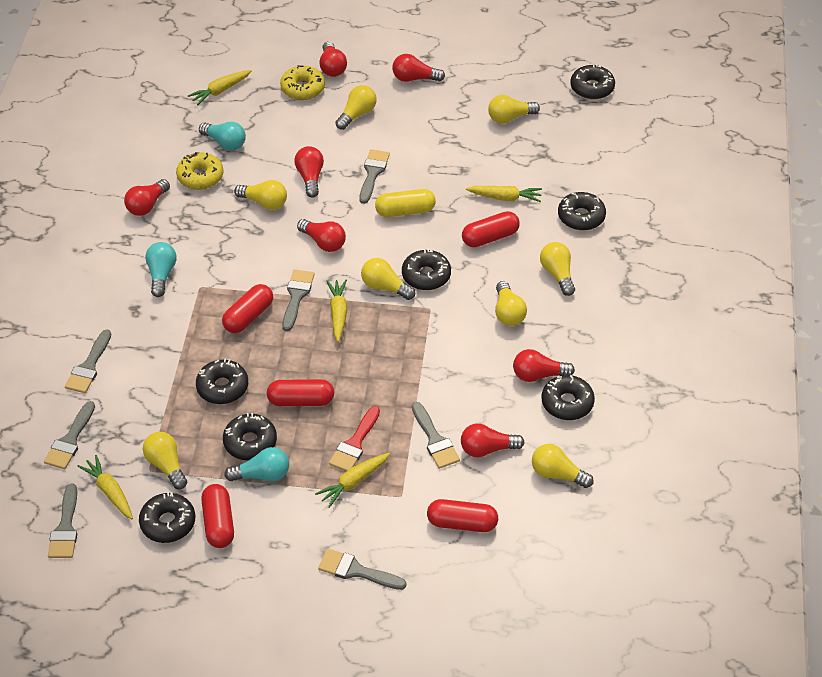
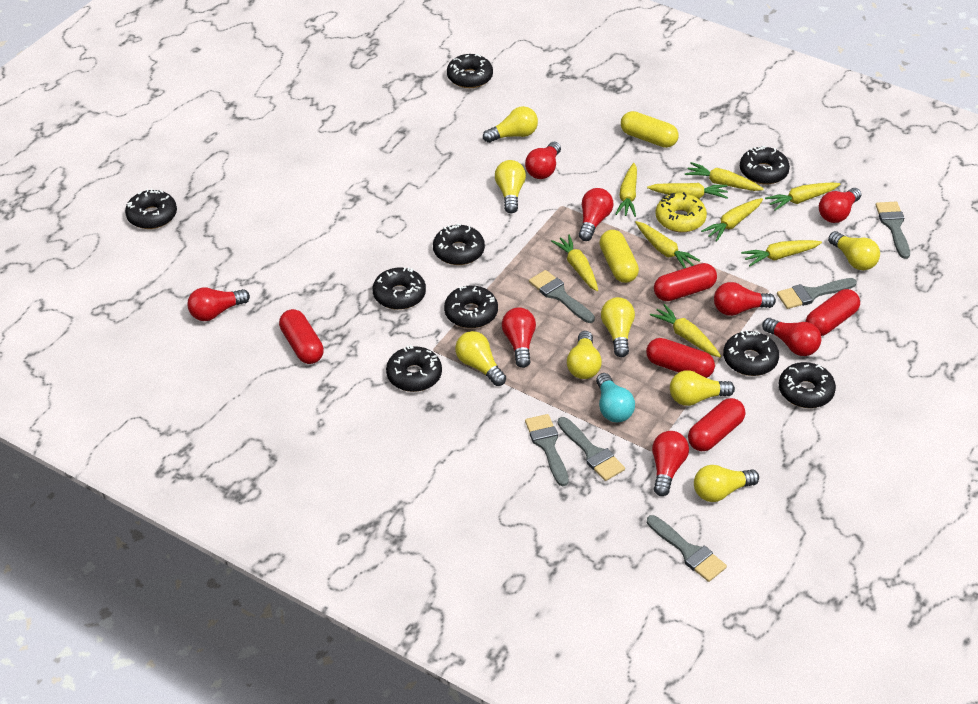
black donut: 7 -> 9
grey brush: 7 -> 6
red brush: 1 -> 0
red light bulb: 7 -> 8
turquoise light bulb: 3 -> 1
yellow capsule: 1 -> 2
yellow carrot: 5 -> 9
yellow donut: 2 -> 1

